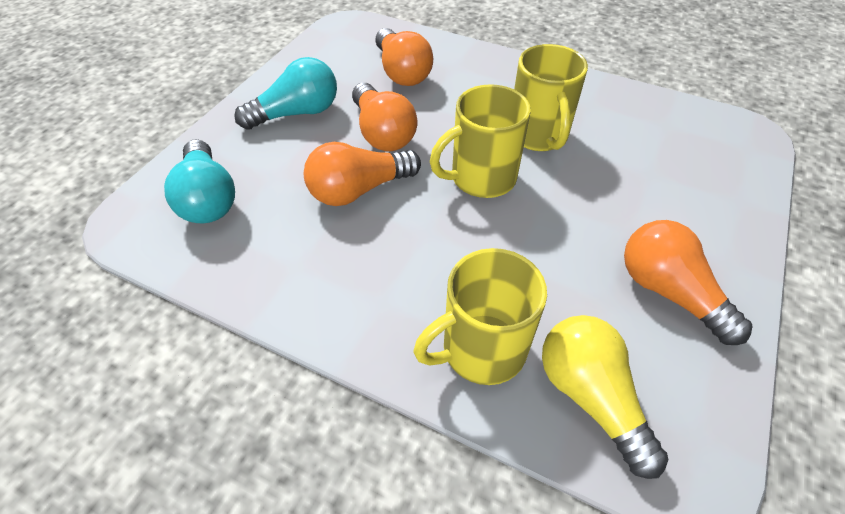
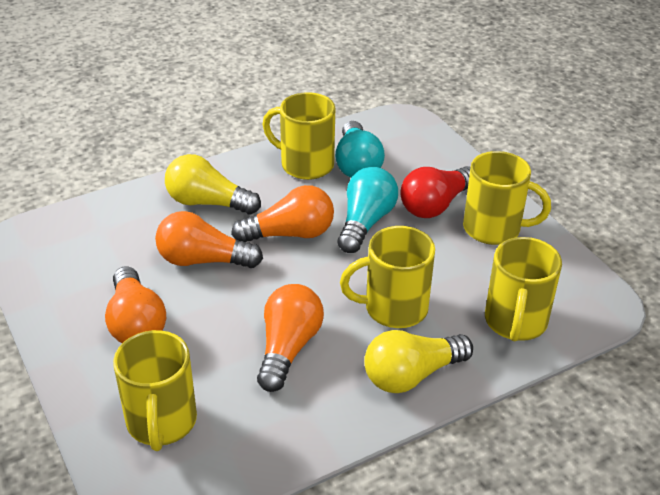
red light bulb: 0 -> 1
yellow light bulb: 1 -> 2
yellow mug: 3 -> 5

